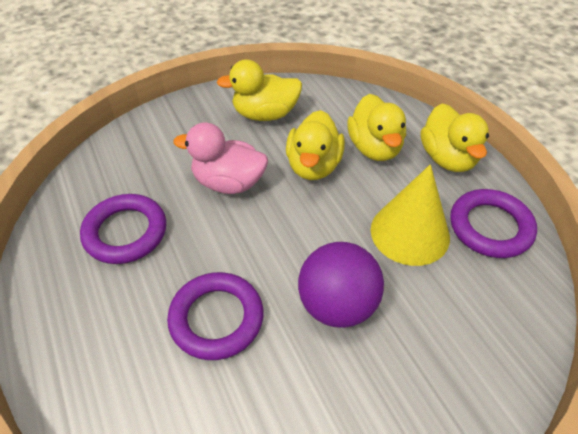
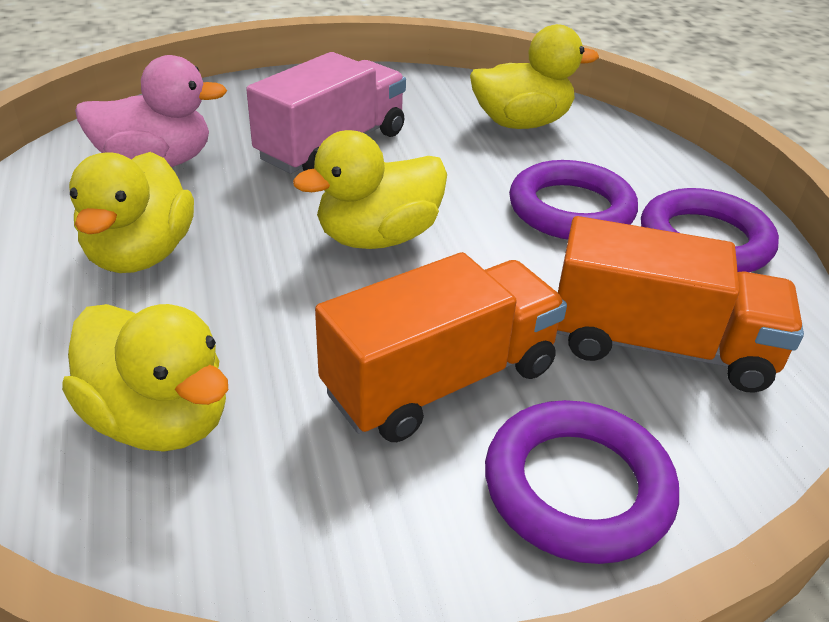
orange truck: 0 -> 2
pink truck: 0 -> 1
purple ball: 1 -> 0
yellow cone: 1 -> 0

